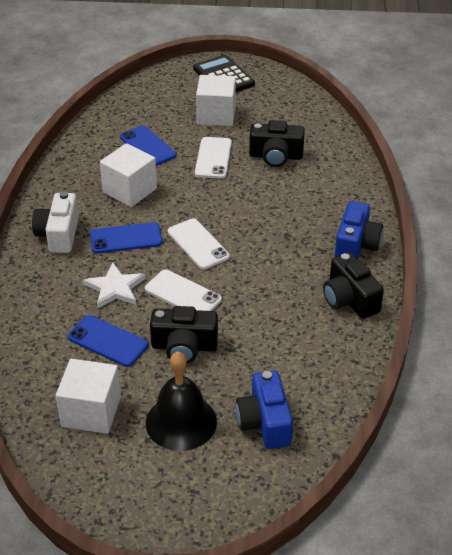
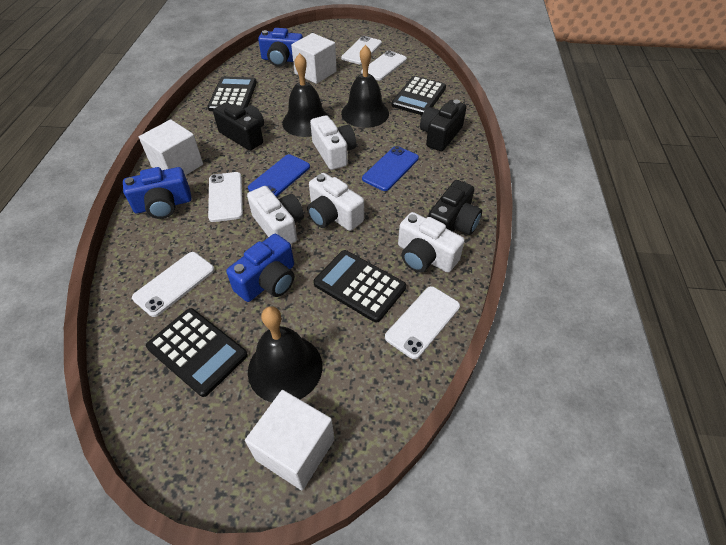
black bell: 1 -> 3
black calculator: 1 -> 4
blue camera: 2 -> 3
blue phone: 3 -> 2
white camera: 1 -> 4
white phone: 3 -> 5
white star: 1 -> 0

